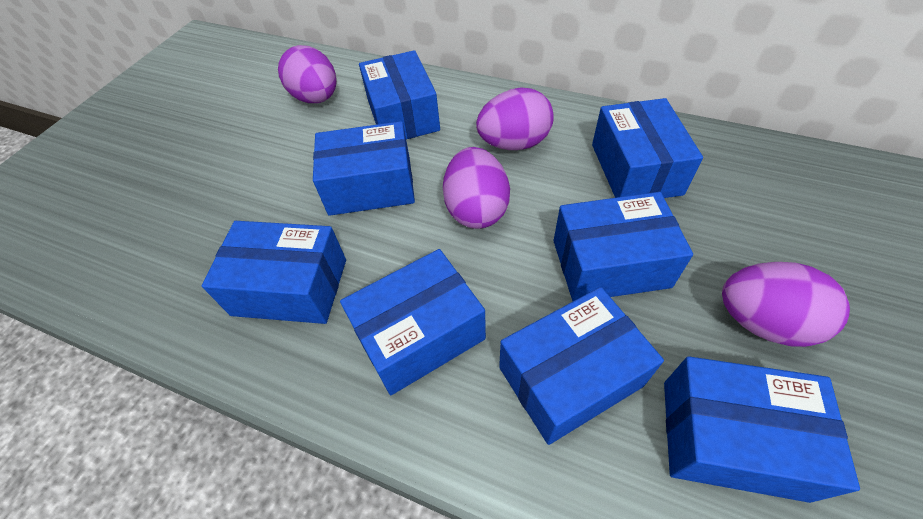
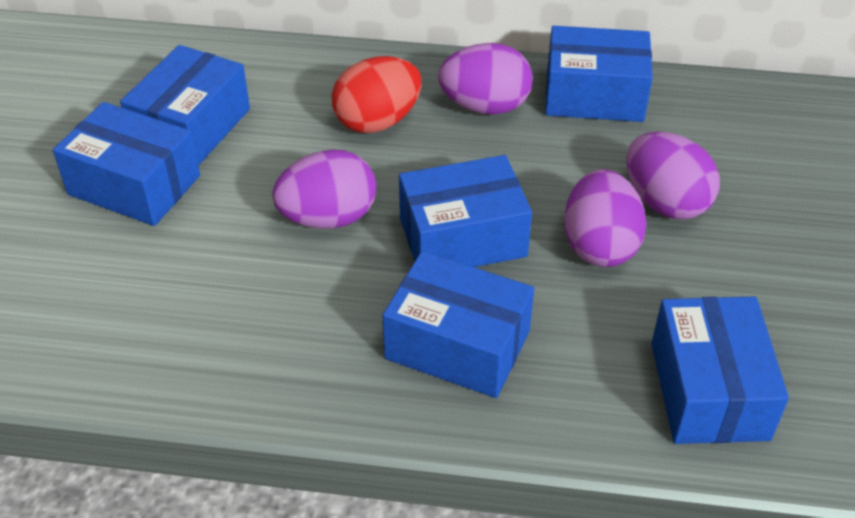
blue box: 8 -> 6
red egg: 0 -> 1

